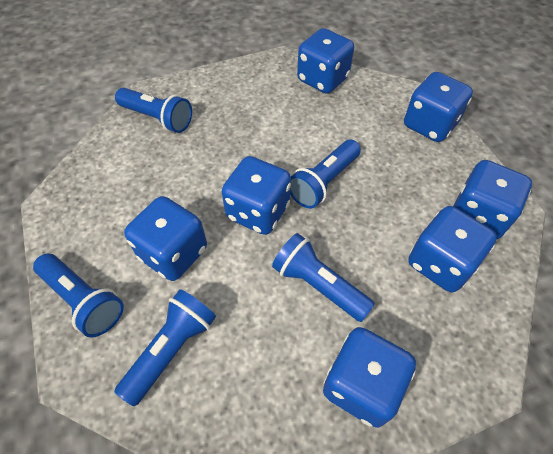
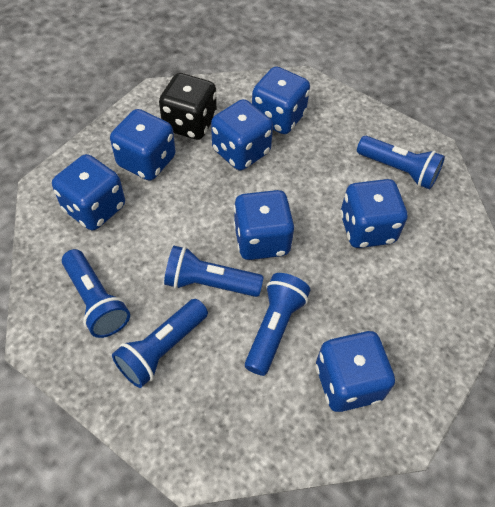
black dice: 0 -> 1

